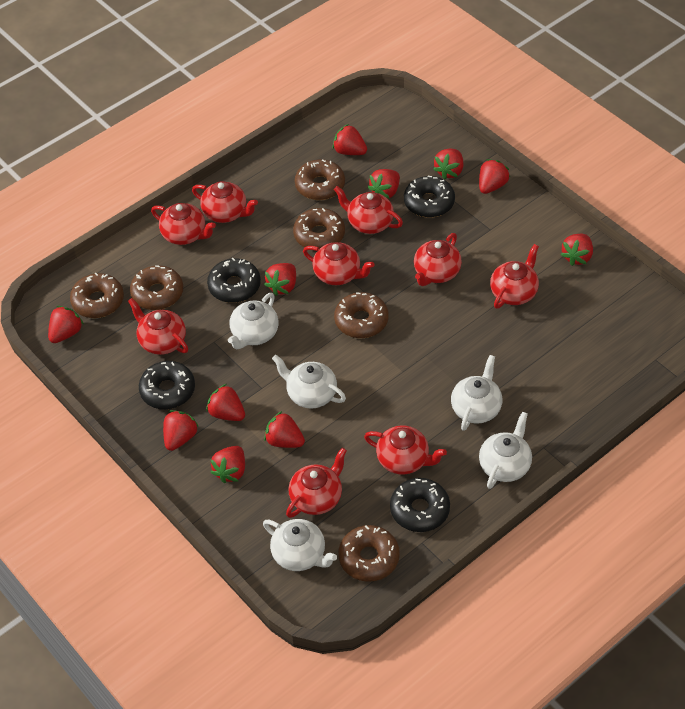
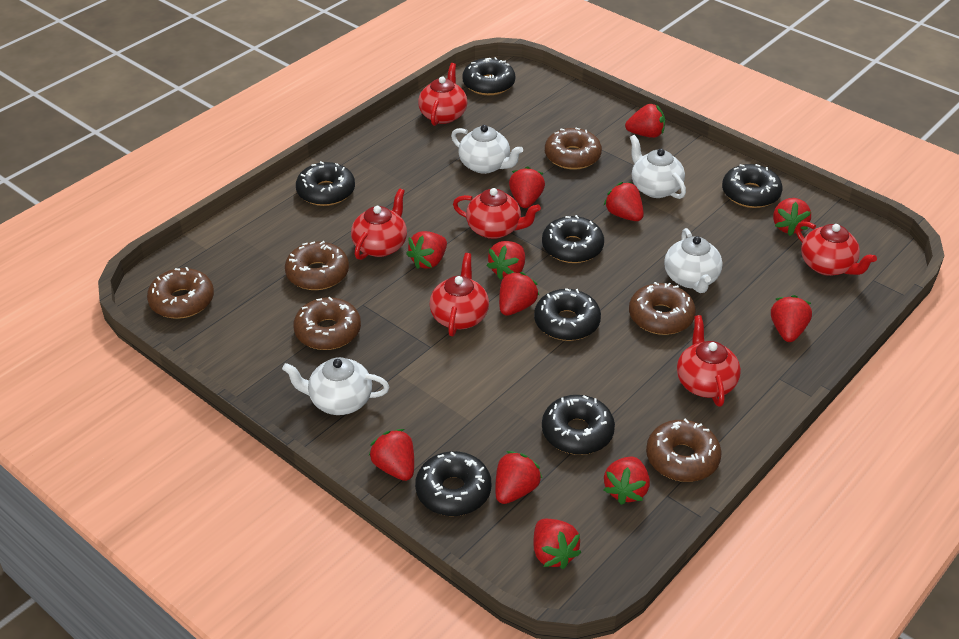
black donut: 4 -> 7
red strawberry: 11 -> 12
red teapot: 9 -> 6
white teapot: 5 -> 4

